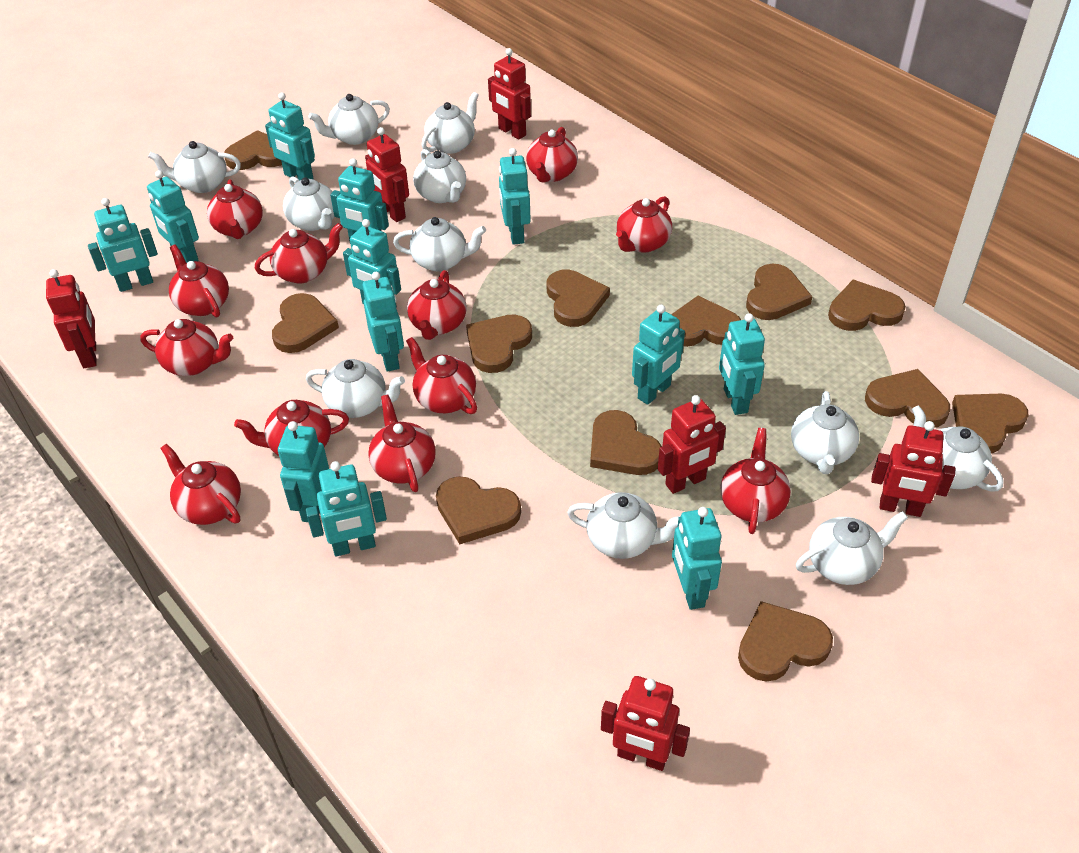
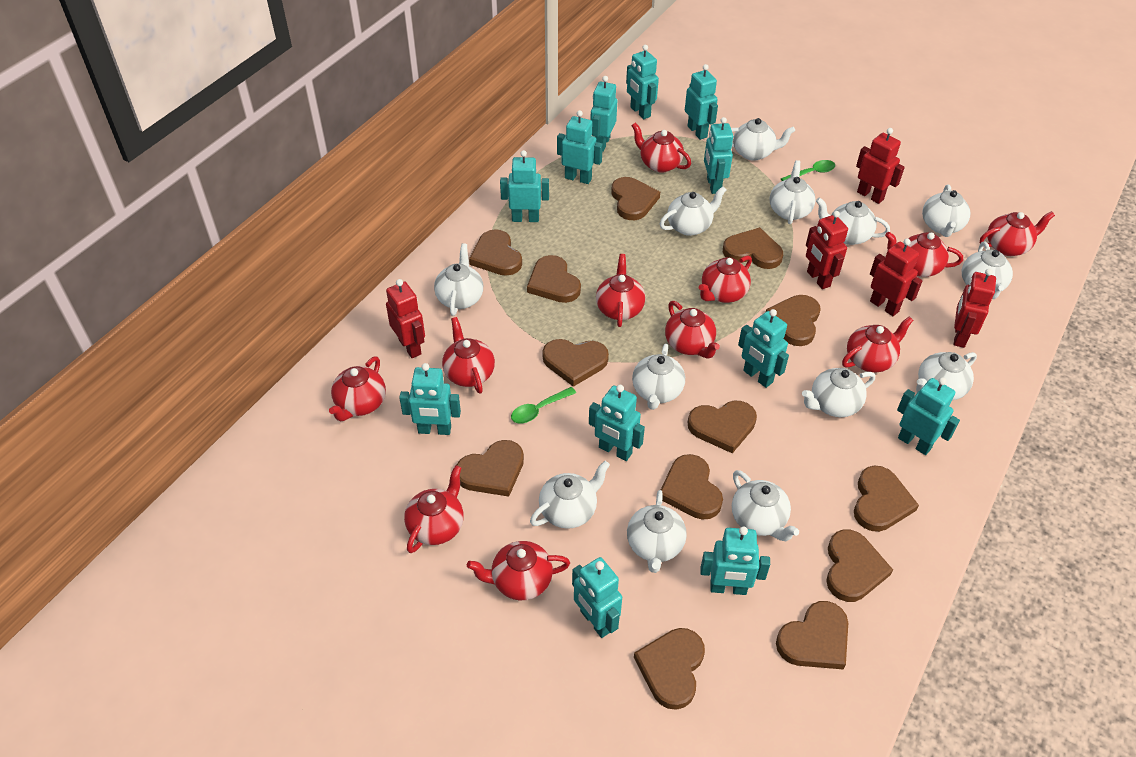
brown heart: 12 -> 13
green spoon: 0 -> 2
red robot: 6 -> 5
red teapot: 12 -> 11
white teapot: 11 -> 13

